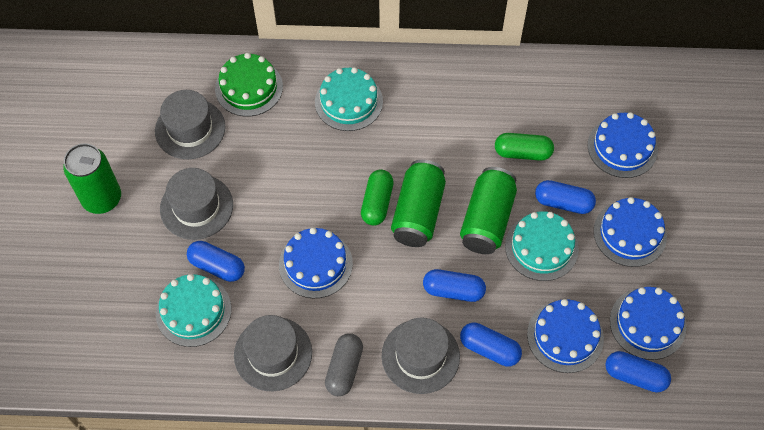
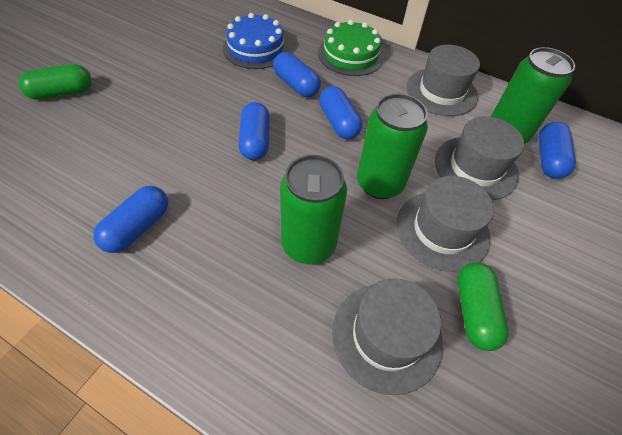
blue cake: 5 -> 1
grey capsule: 1 -> 0
turquoise cake: 3 -> 0

